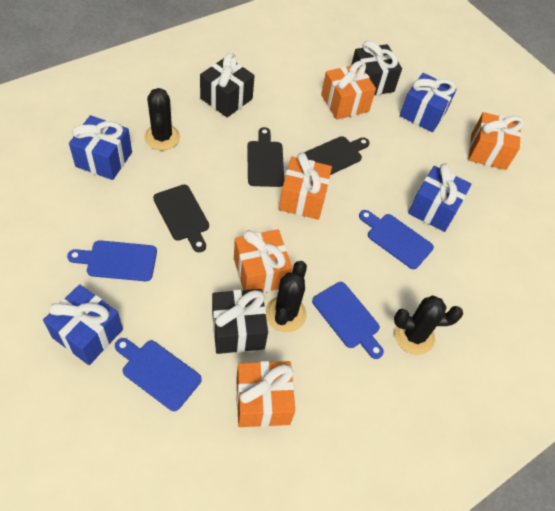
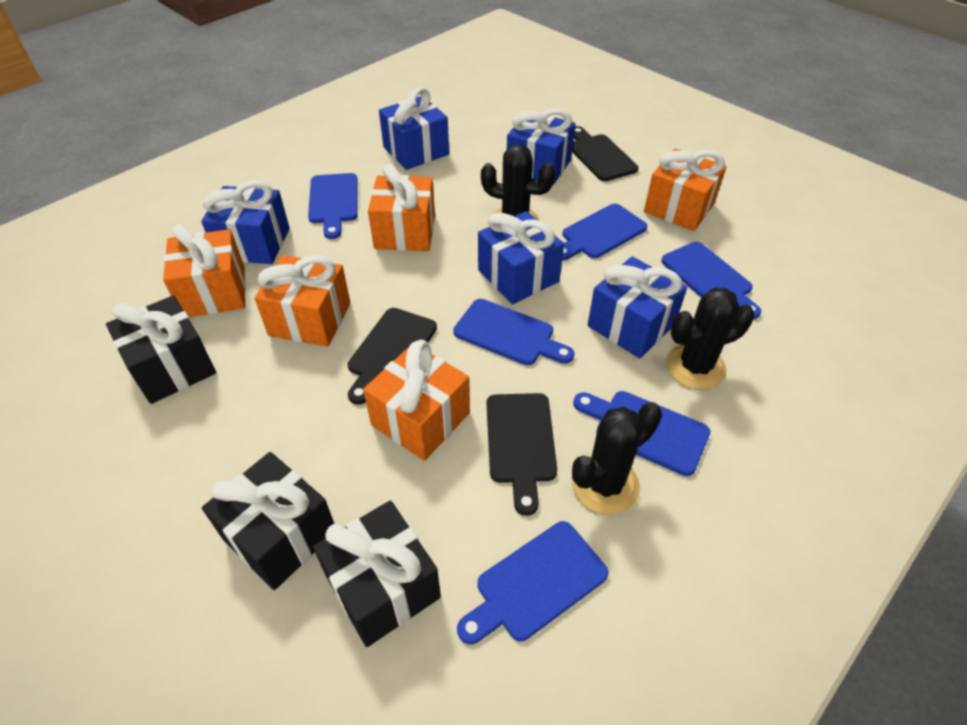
blue cutting board: 4 -> 6
blue gift: 4 -> 5

